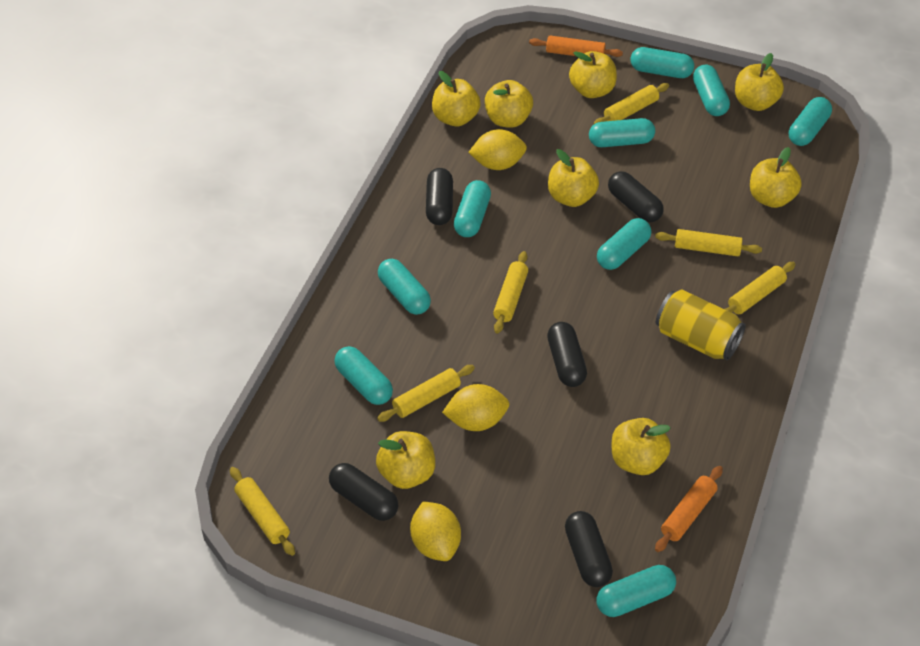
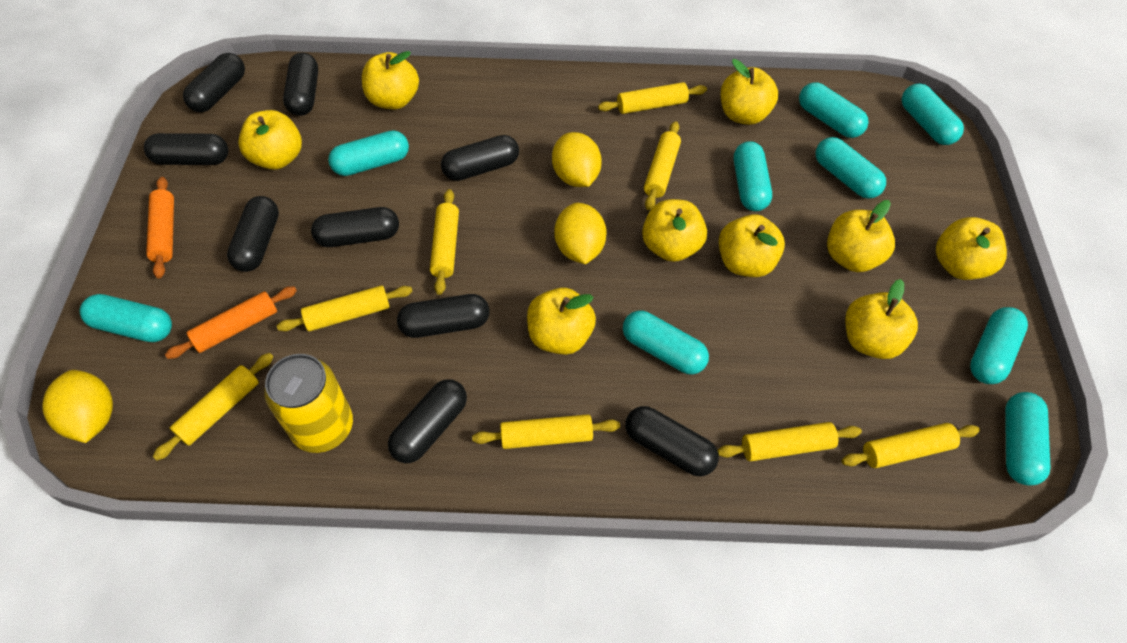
black capsule: 5 -> 9
yellow apple: 8 -> 9
yellow rolling pin: 6 -> 8

